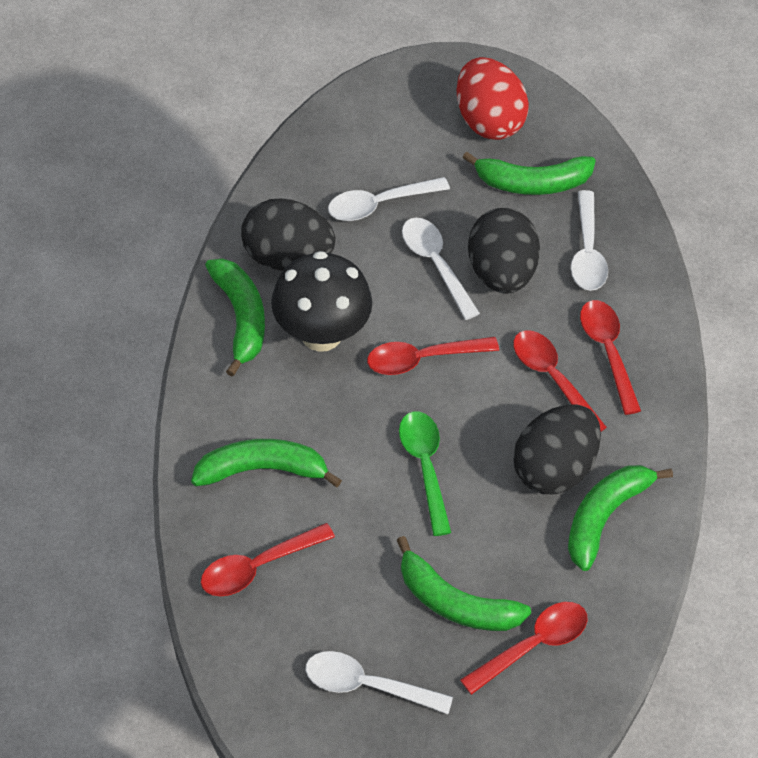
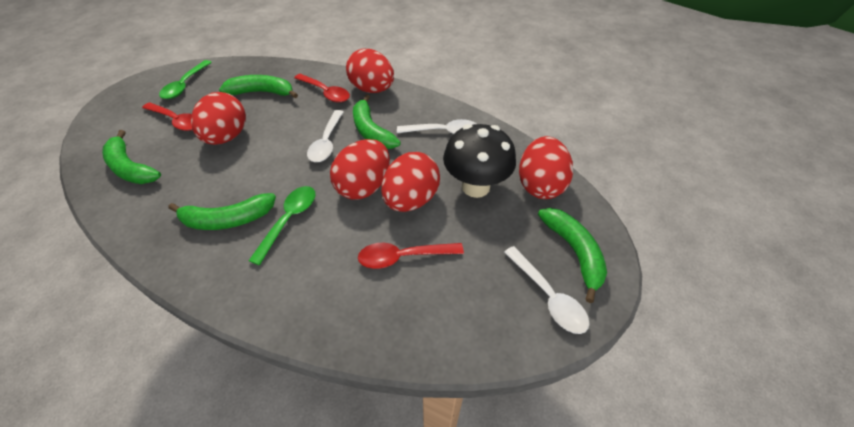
black egg: 3 -> 0
green spoon: 1 -> 2
red egg: 1 -> 5
red spoon: 5 -> 3
white spoon: 4 -> 3

